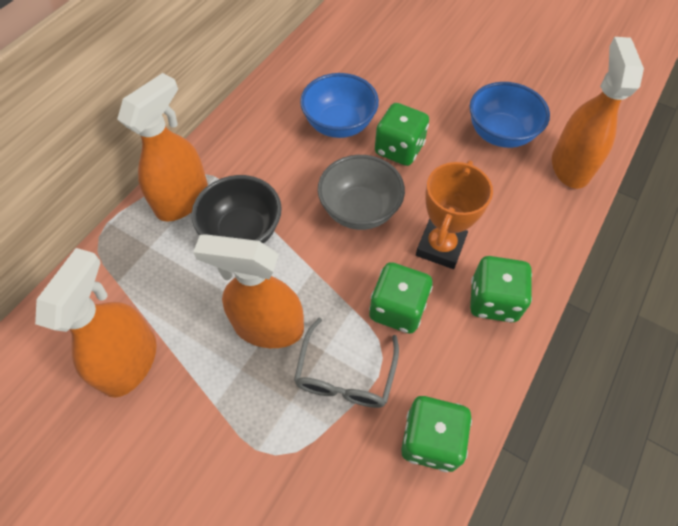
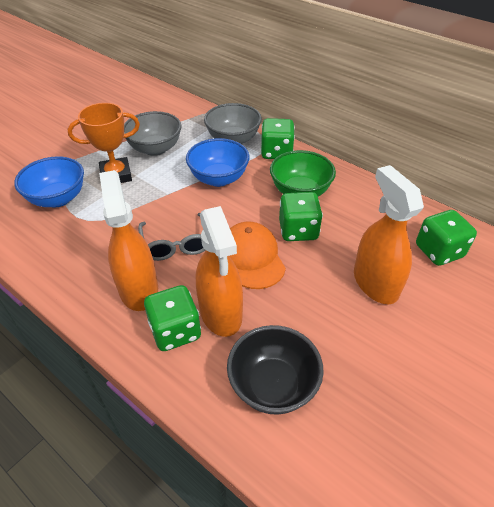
green bowl: 0 -> 1
grey bowl: 1 -> 2
orange cap: 0 -> 1
orange spray bottle: 4 -> 3

